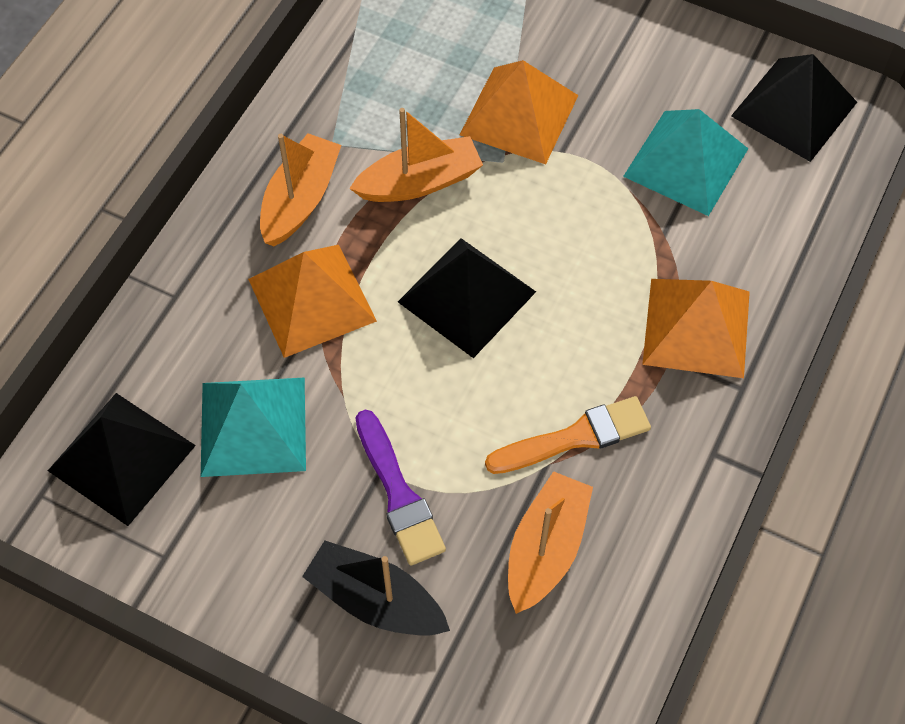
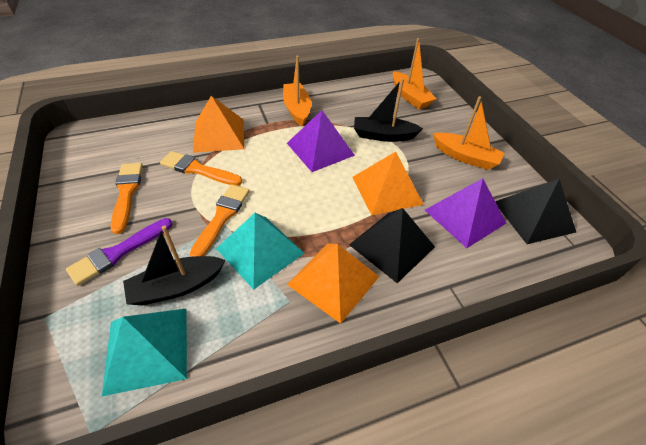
black boat: 1 -> 2
black pyramid: 3 -> 2
orange brush: 1 -> 3
purple pyramid: 0 -> 2

